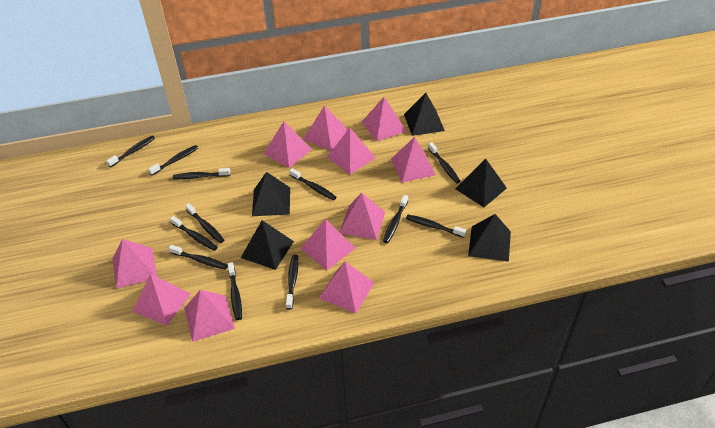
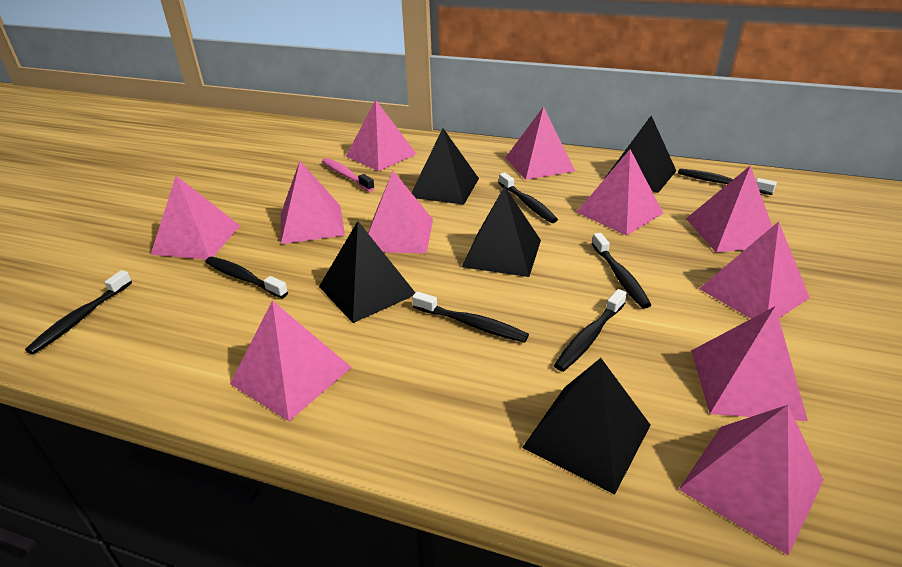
black toothbrush: 12 -> 7
pink toothbrush: 0 -> 1

